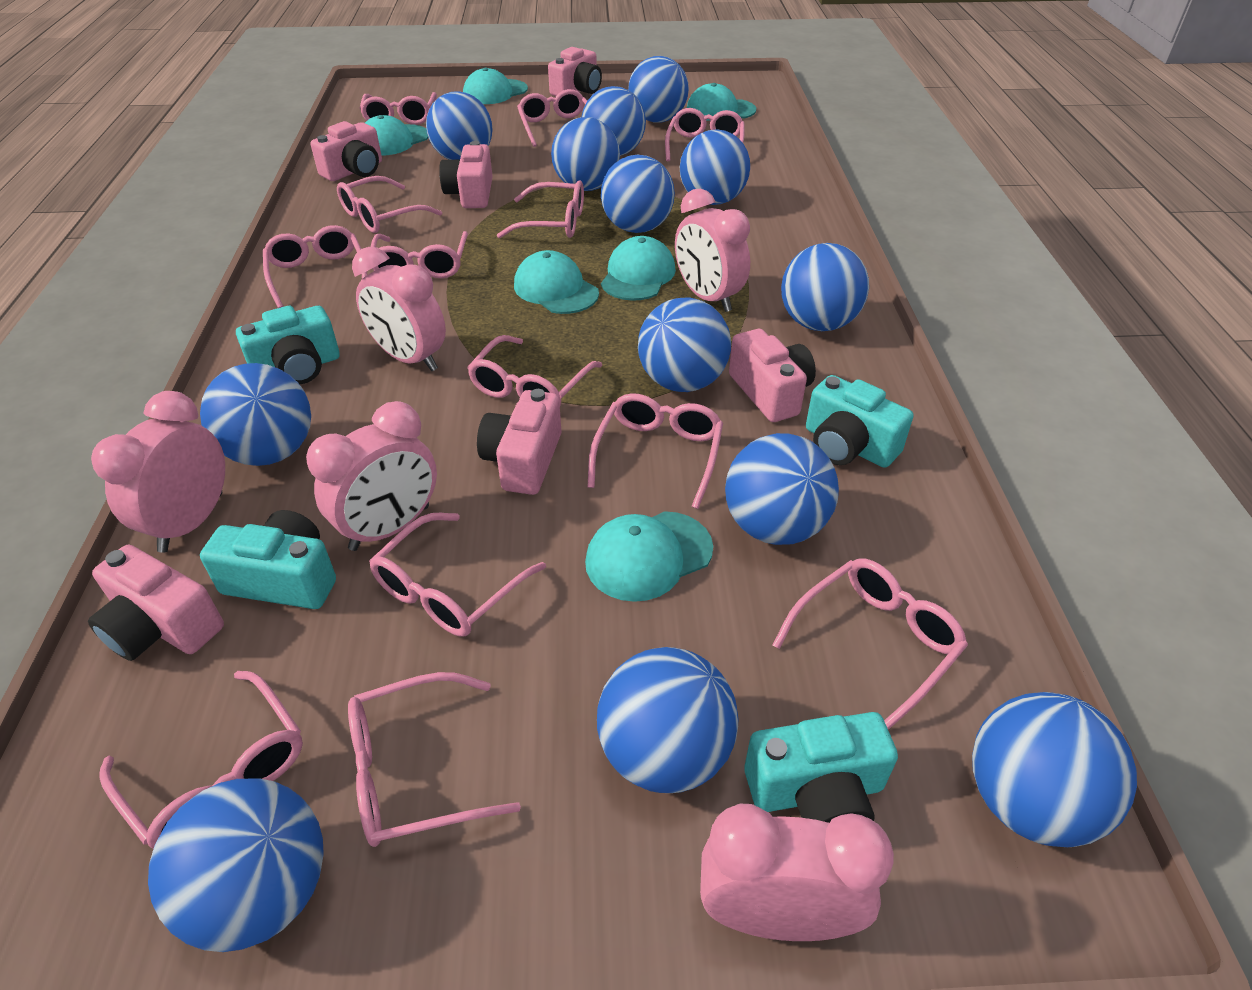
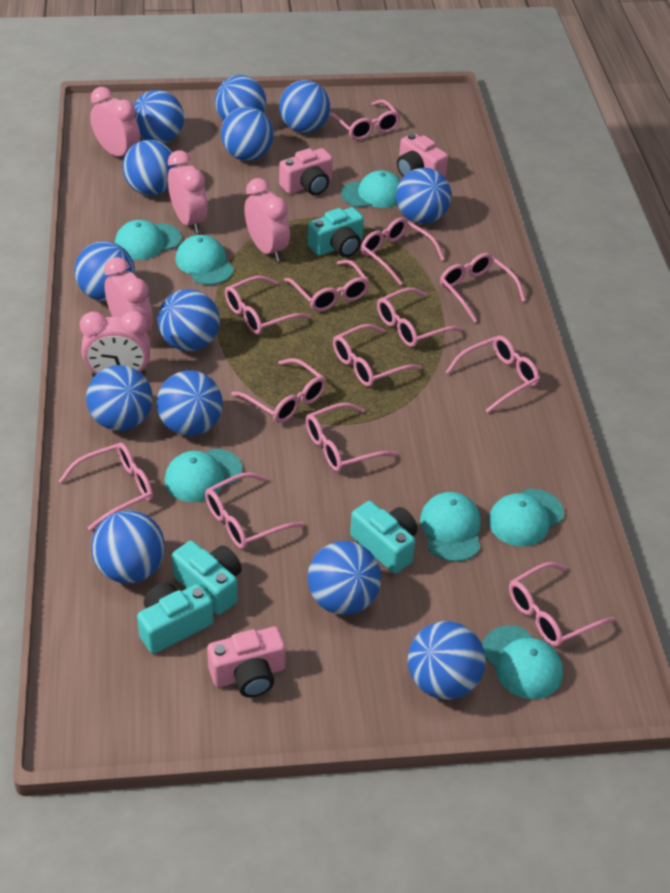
pink camera: 6 -> 3
turquoise cap: 6 -> 7

